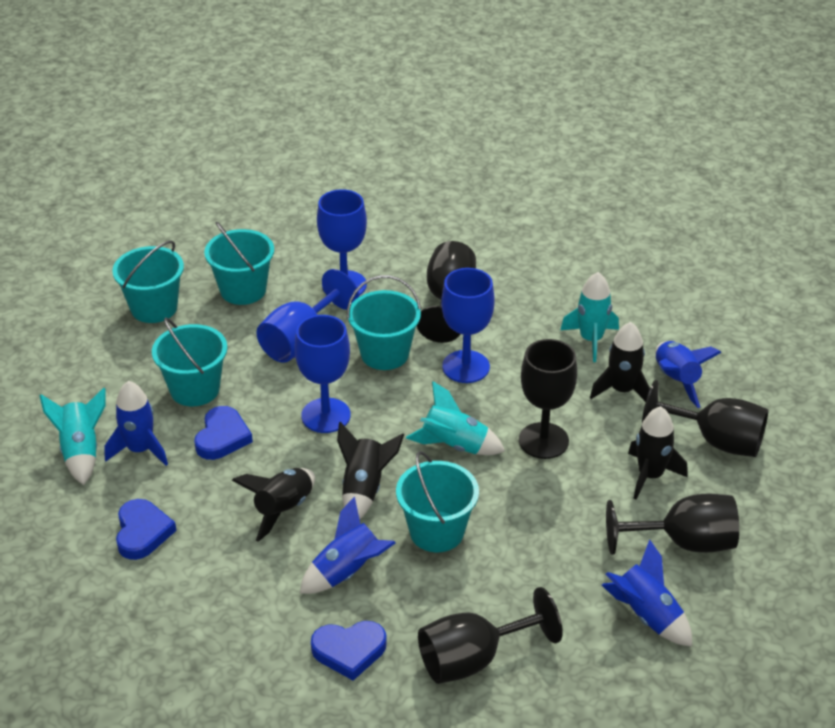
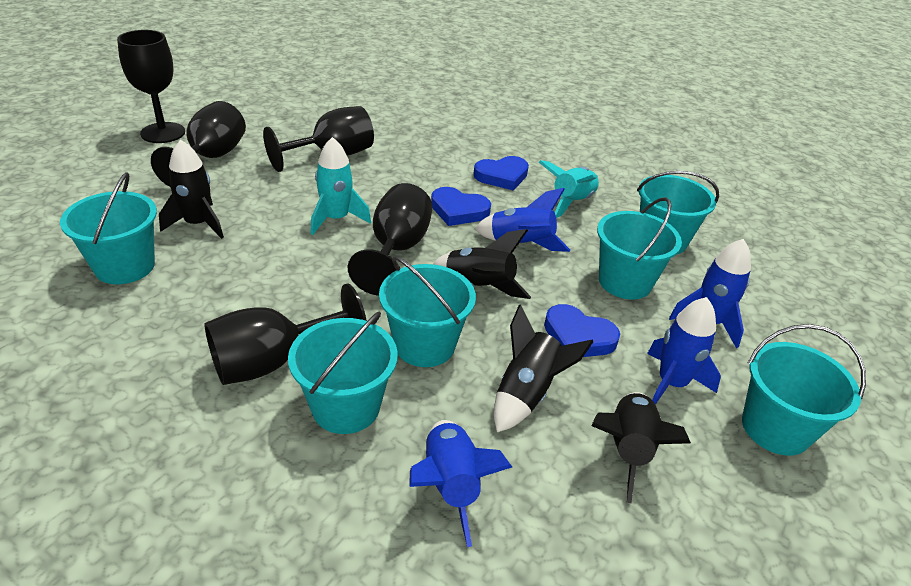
blue goblet: 4 -> 0
turquoise bucket: 5 -> 6
turquoise rocket: 3 -> 2

